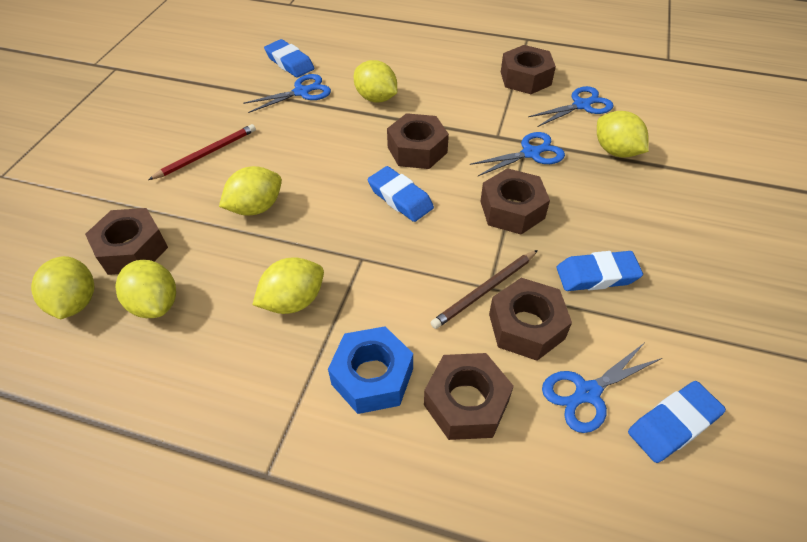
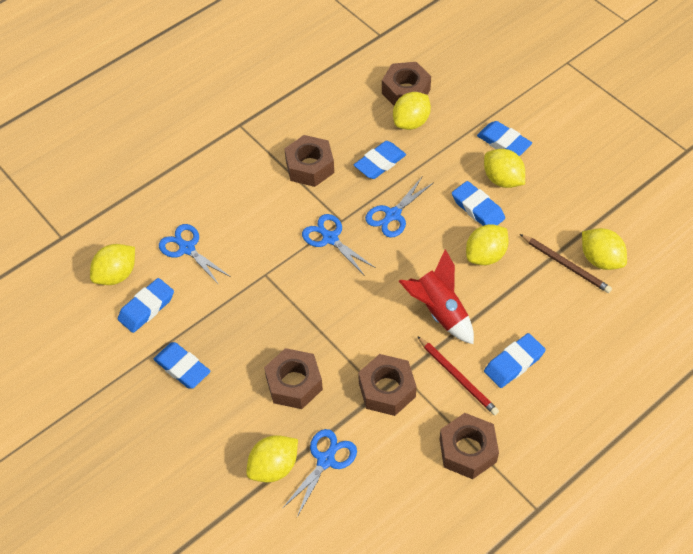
blue eraser: 4 -> 6
blue nut: 1 -> 0
brown nut: 6 -> 5
red rocket: 0 -> 1

